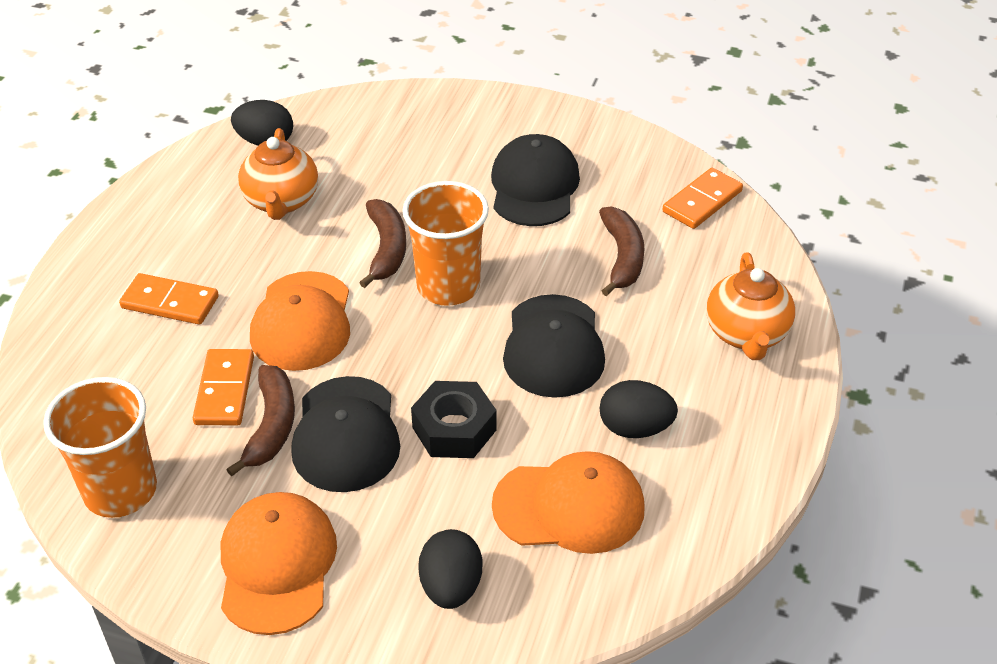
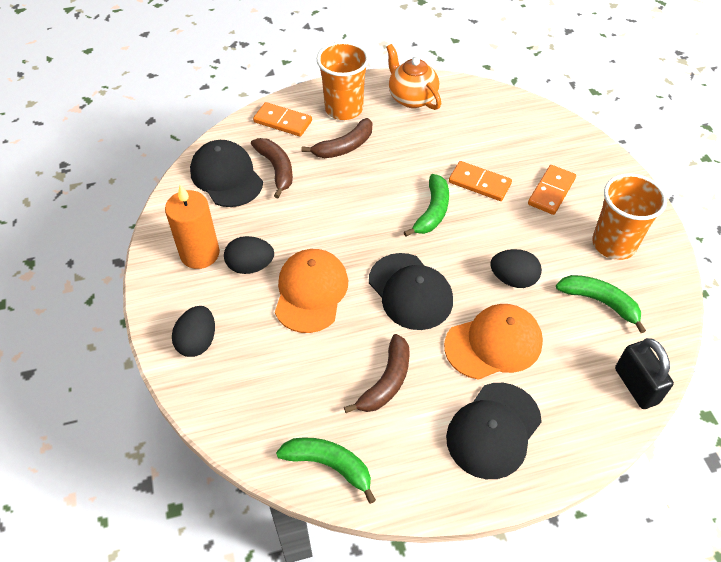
black nut: 1 -> 0
black padlock: 0 -> 1
green banana: 0 -> 3
orange candle: 0 -> 1
orange cap: 3 -> 2
orange teapot: 2 -> 1

